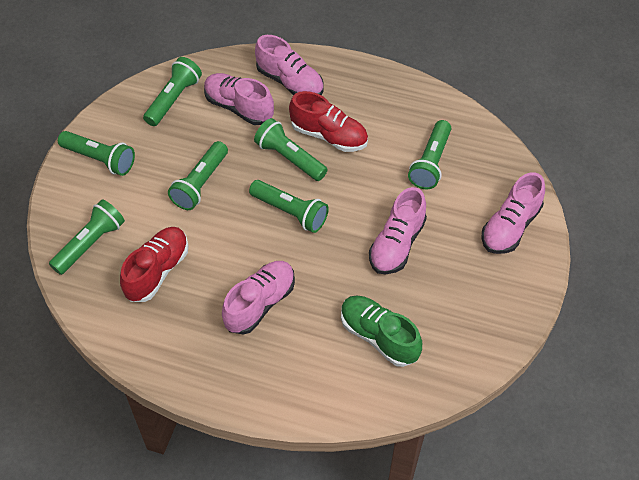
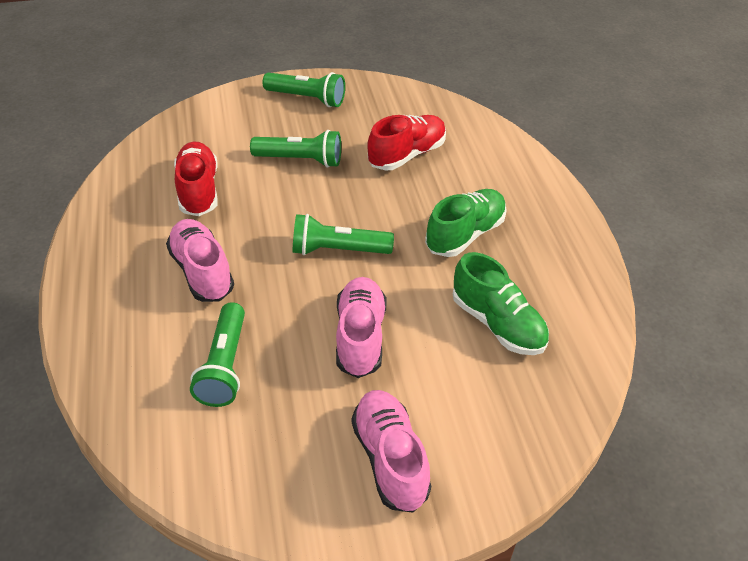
green flashlight: 7 -> 4
green shoe: 1 -> 2
pink shoe: 5 -> 3

